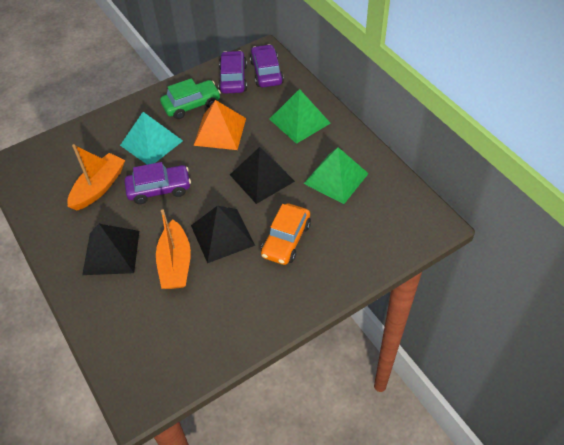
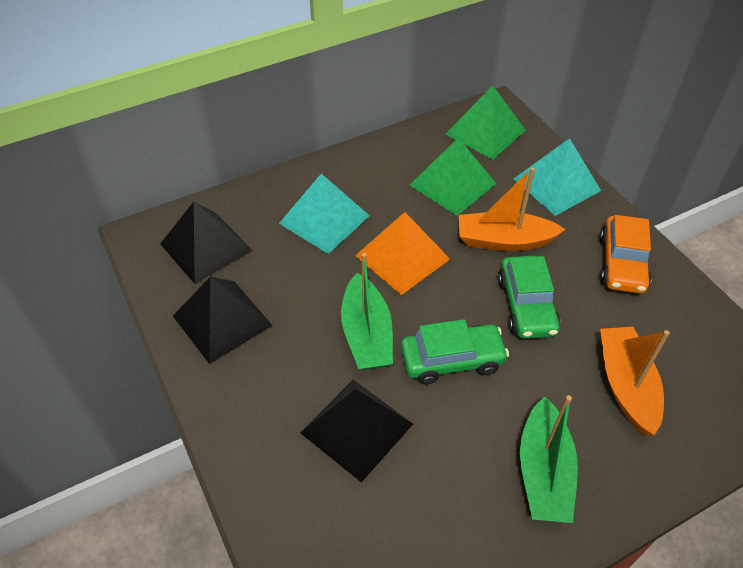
green boat: 0 -> 2
green car: 1 -> 2
purple car: 3 -> 0
turquoise pyramid: 1 -> 2

